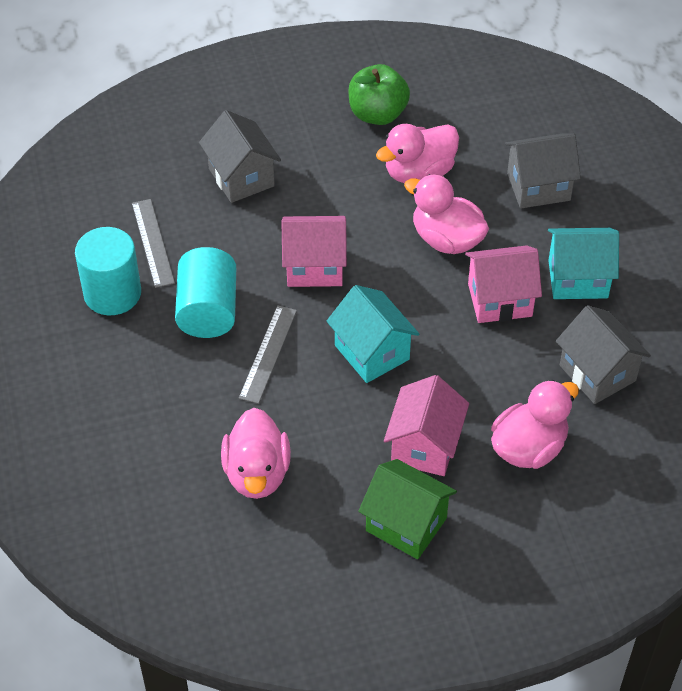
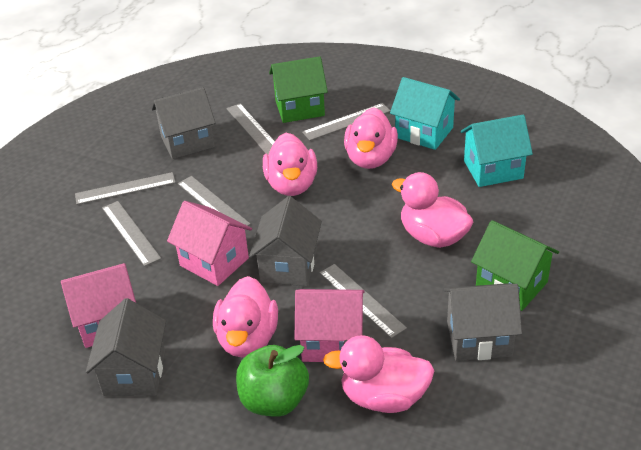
green house: 1 -> 2
grey house: 3 -> 4
grey ruler: 2 -> 6
pink duck: 4 -> 5
turquoise cylinder: 2 -> 0

